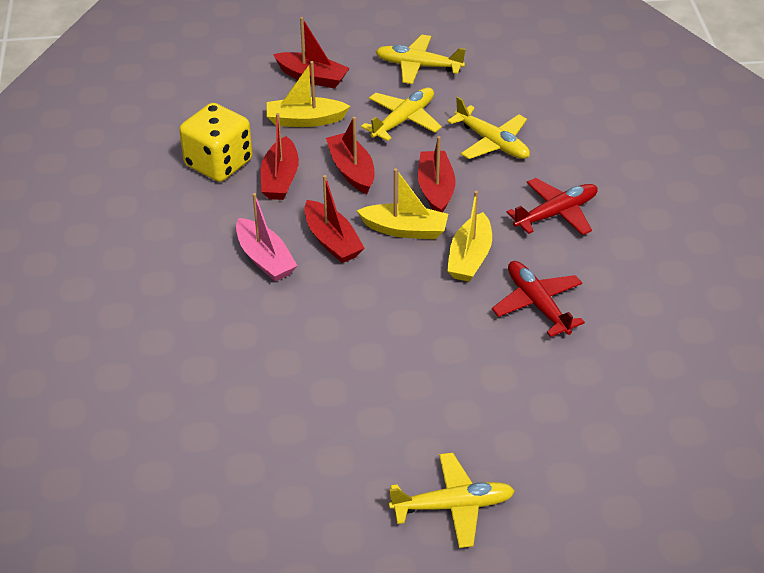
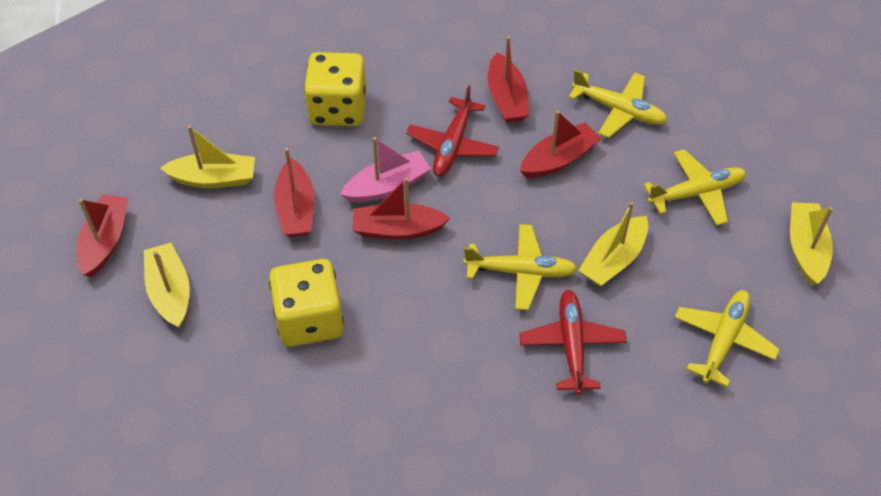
yellow boat: 3 -> 4
yellow dice: 1 -> 2

